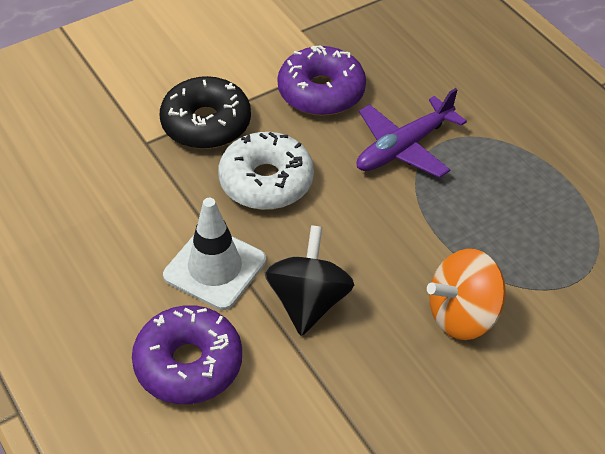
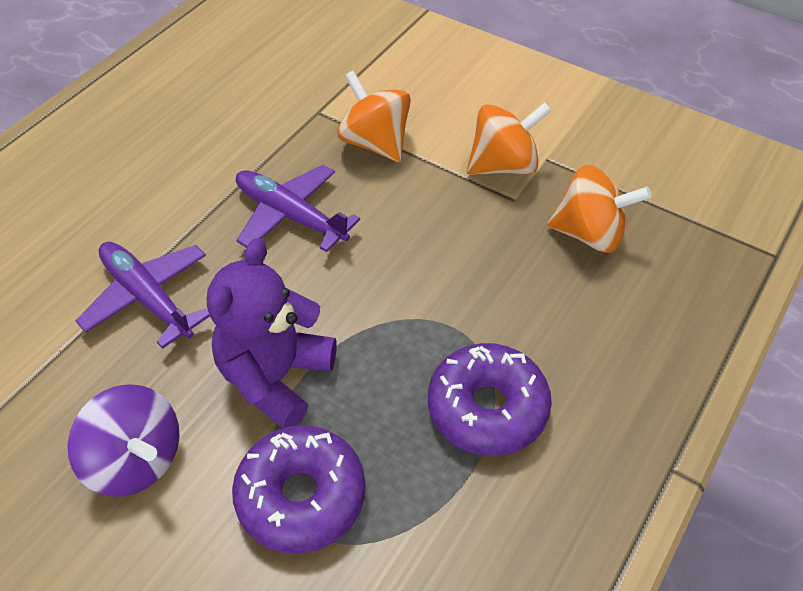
black donut: 1 -> 0
black spinning top: 1 -> 0
orange spinning top: 1 -> 3
purple plane: 1 -> 2
purple spinning top: 0 -> 1
purple teddy bear: 0 -> 1
white donut: 1 -> 0
white traffic cone: 1 -> 0

